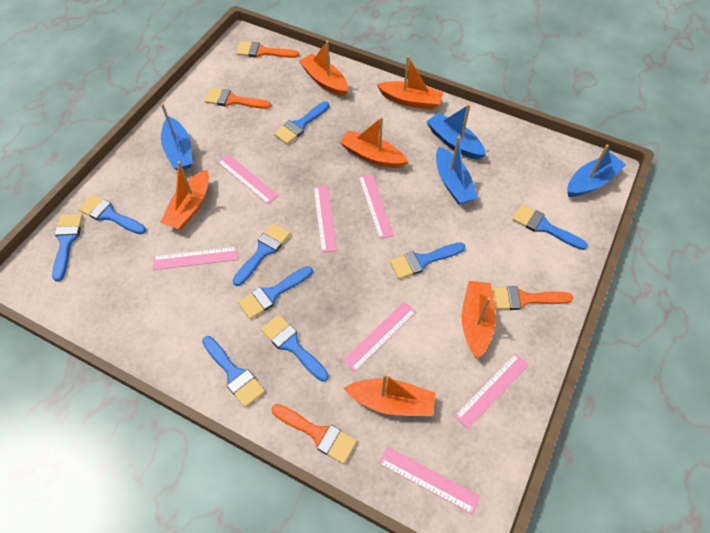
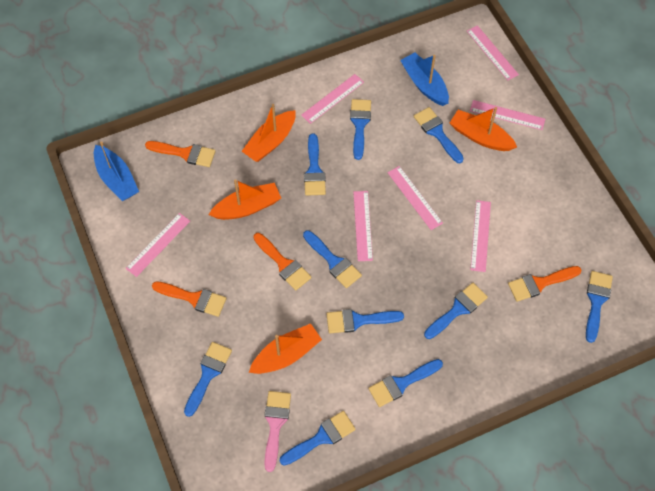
blue boat: 4 -> 2
blue brush: 9 -> 10
orange boat: 6 -> 4
pink brush: 0 -> 1

